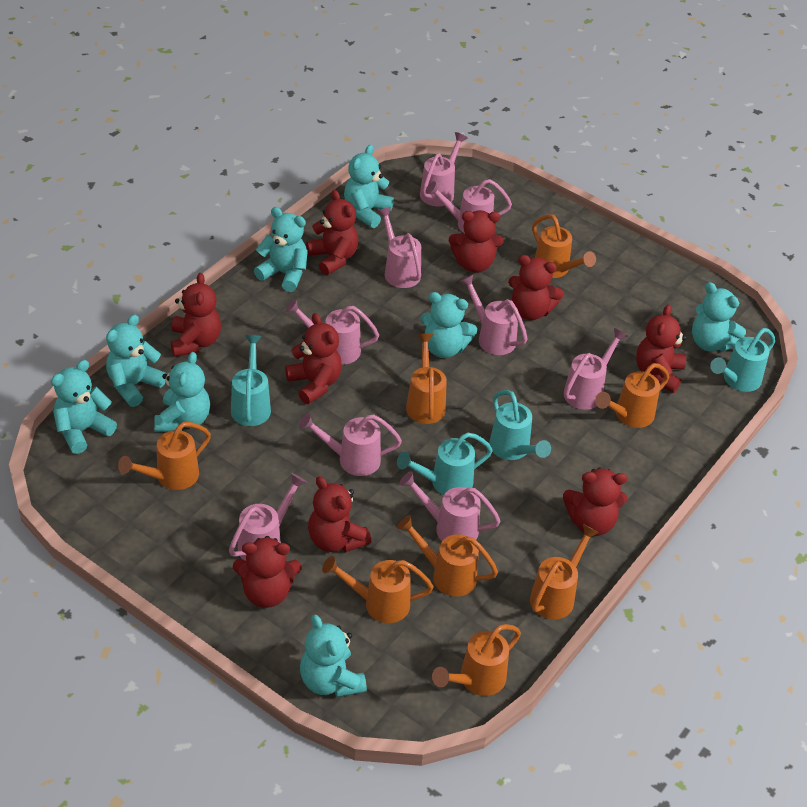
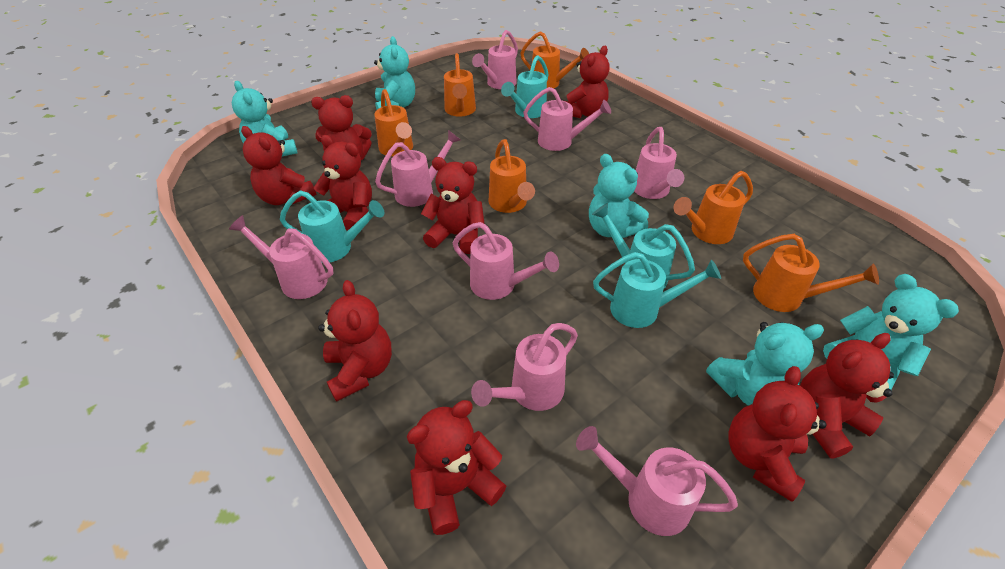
orange watering can: 8 -> 6
pink watering can: 9 -> 8
turquoise teddy bear: 8 -> 5

